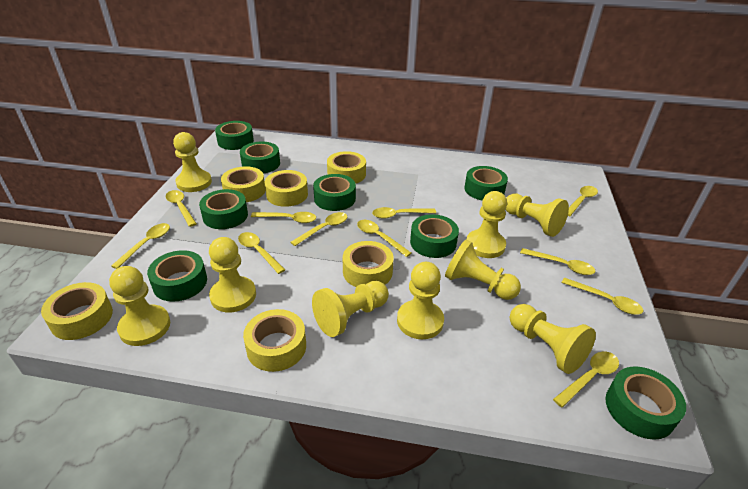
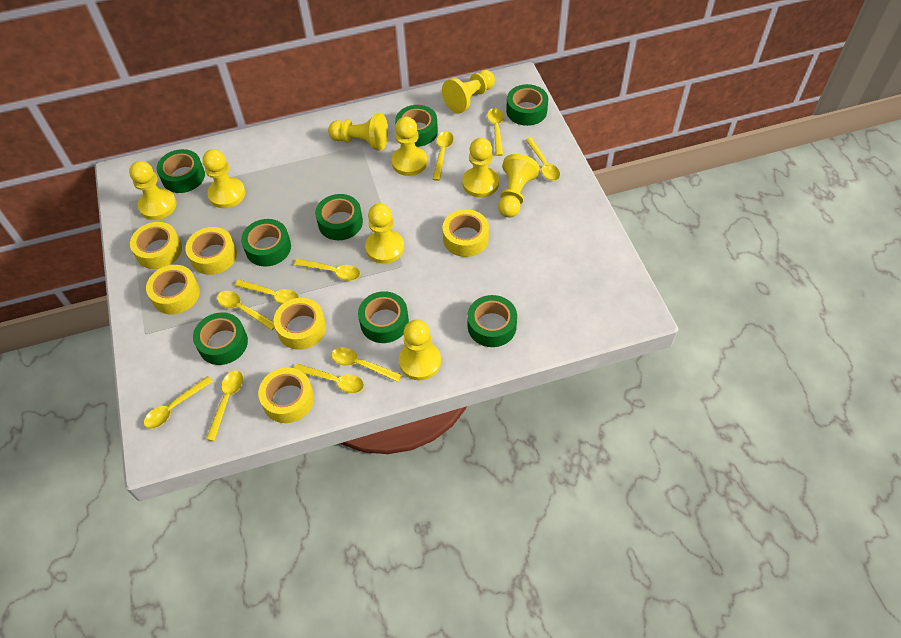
yellow spoon: 11 -> 10

